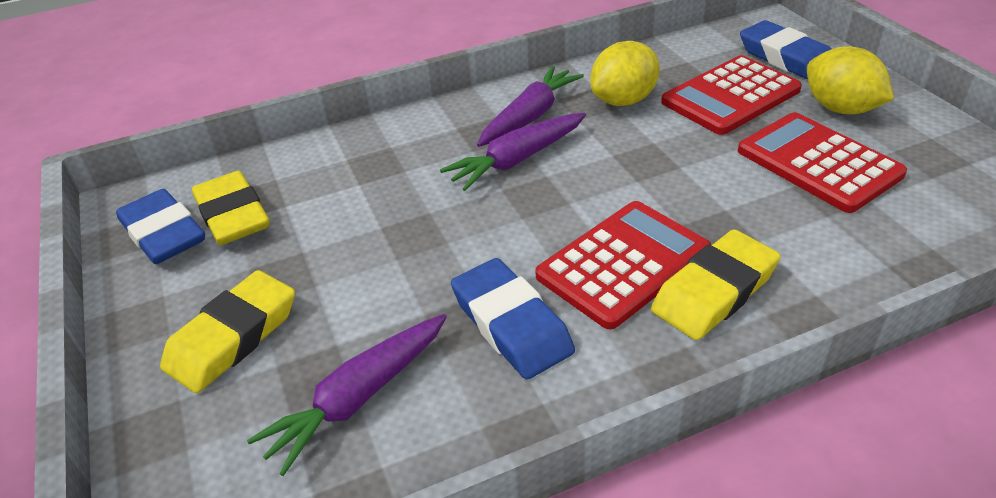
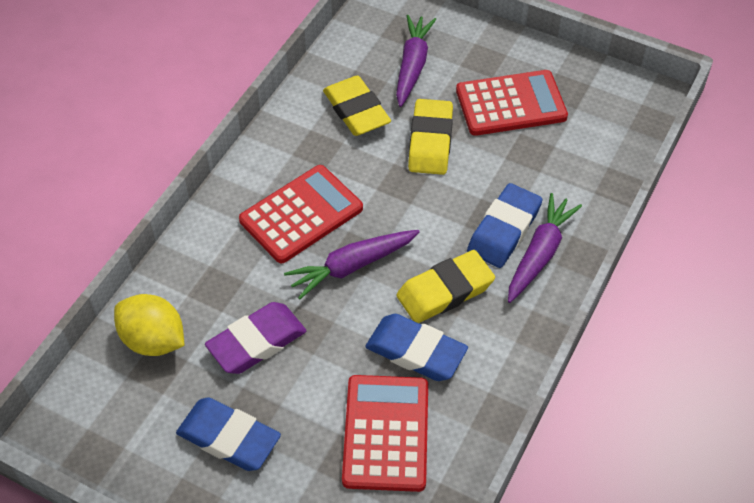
purple eraser: 0 -> 1
yellow lemon: 2 -> 1

